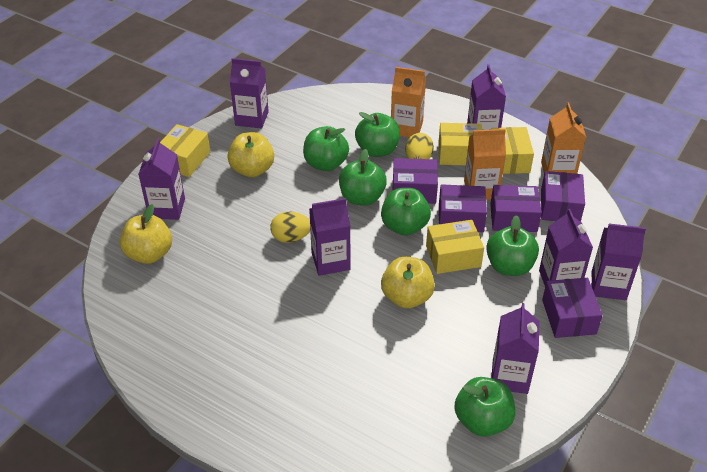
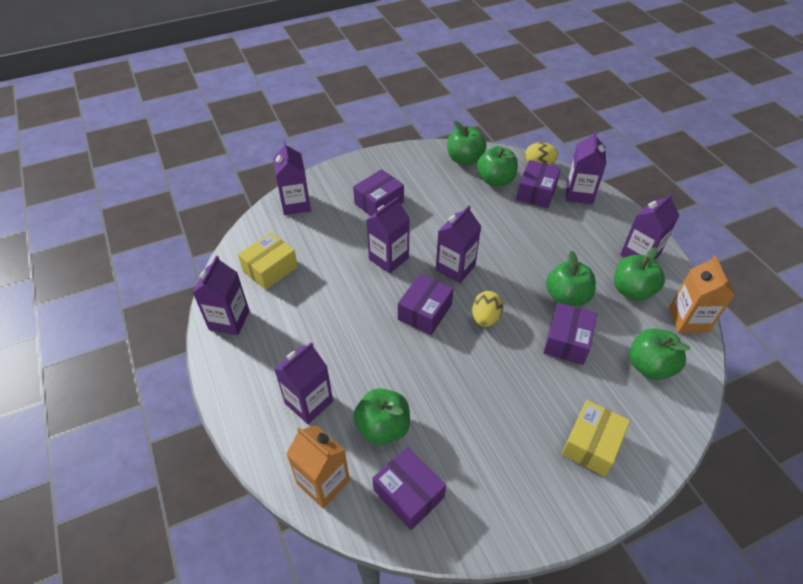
orange carton: 3 -> 2
yellow apple: 3 -> 0
yellow box: 4 -> 2

